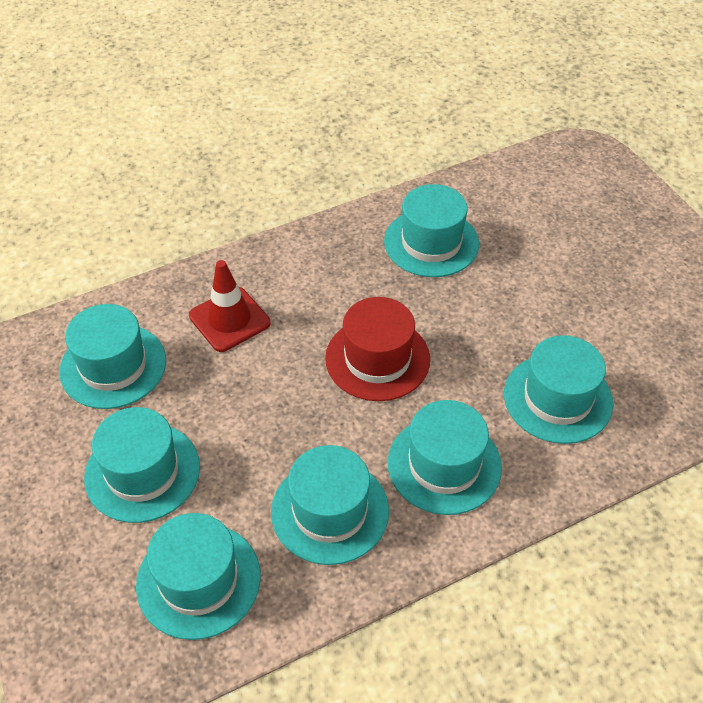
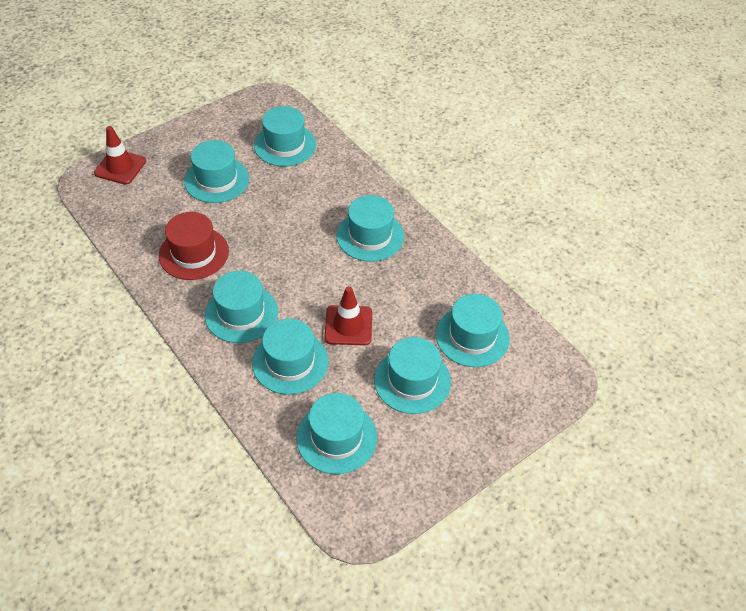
red traffic cone: 1 -> 2
turquoise hat: 7 -> 8

